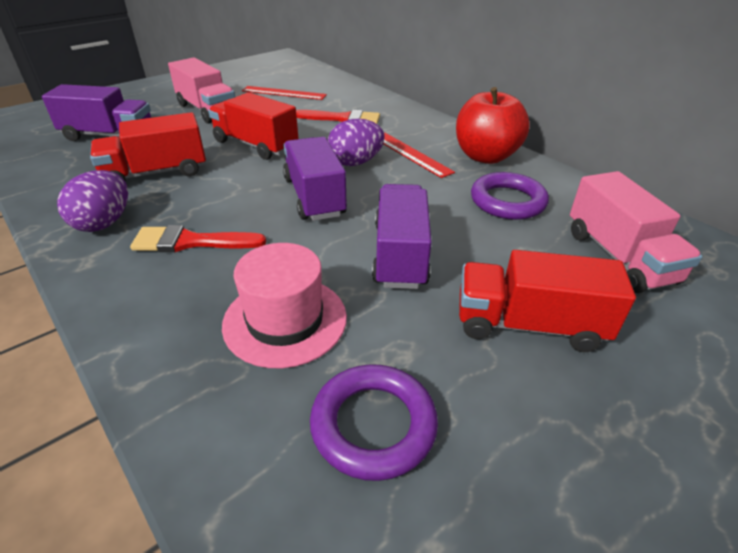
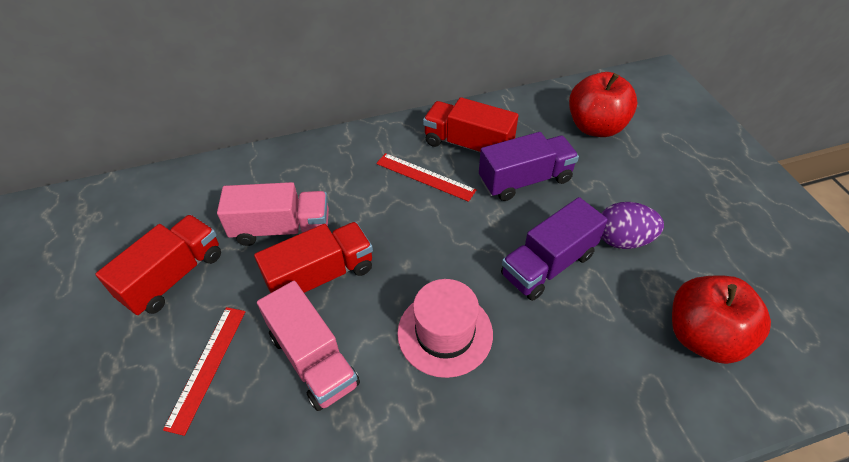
purple egg: 2 -> 1
purple ring: 2 -> 0
purple truck: 3 -> 2
red apple: 1 -> 2
red brush: 2 -> 0

